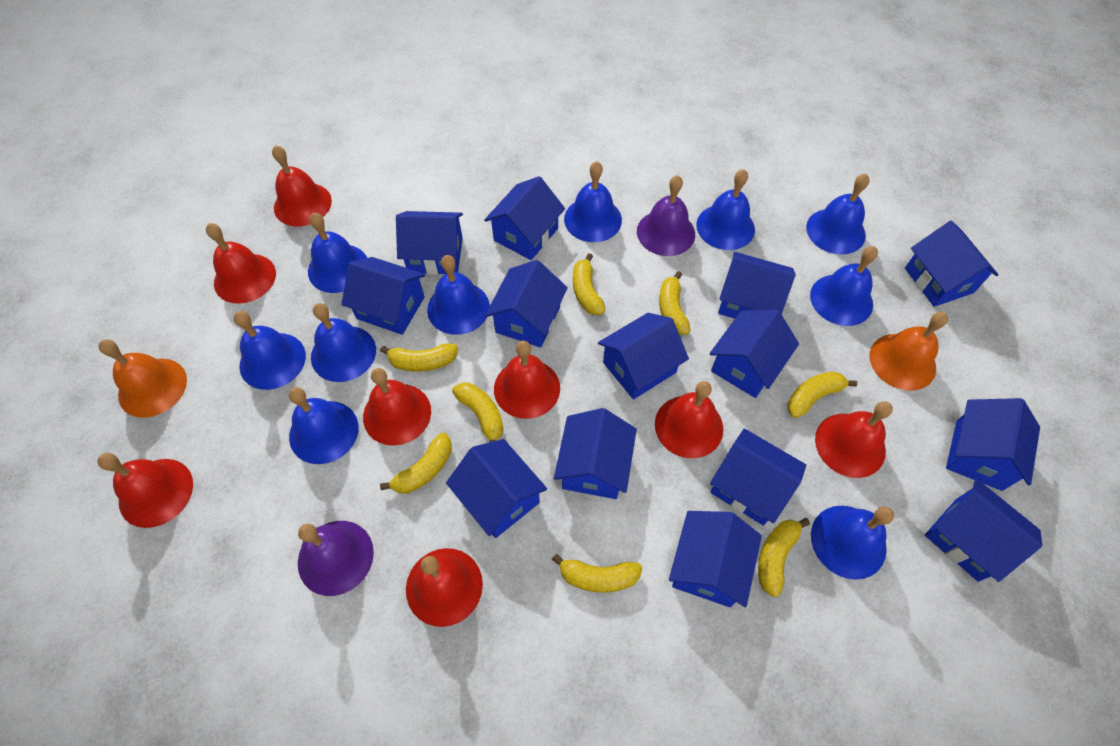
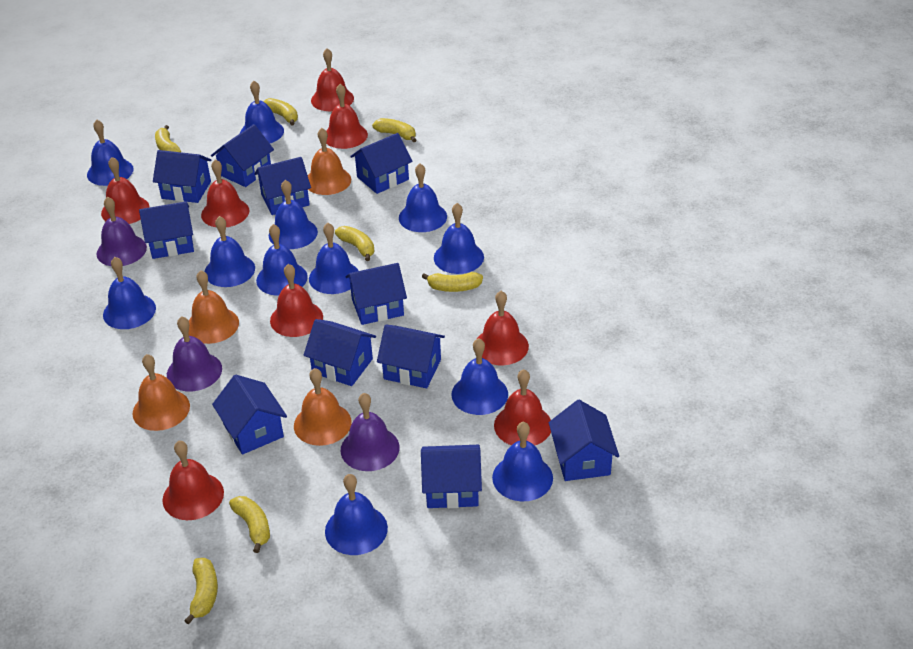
blue bell: 10 -> 12
blue house: 14 -> 11
orange bell: 2 -> 4
purple bell: 2 -> 3
yellow banana: 8 -> 7

